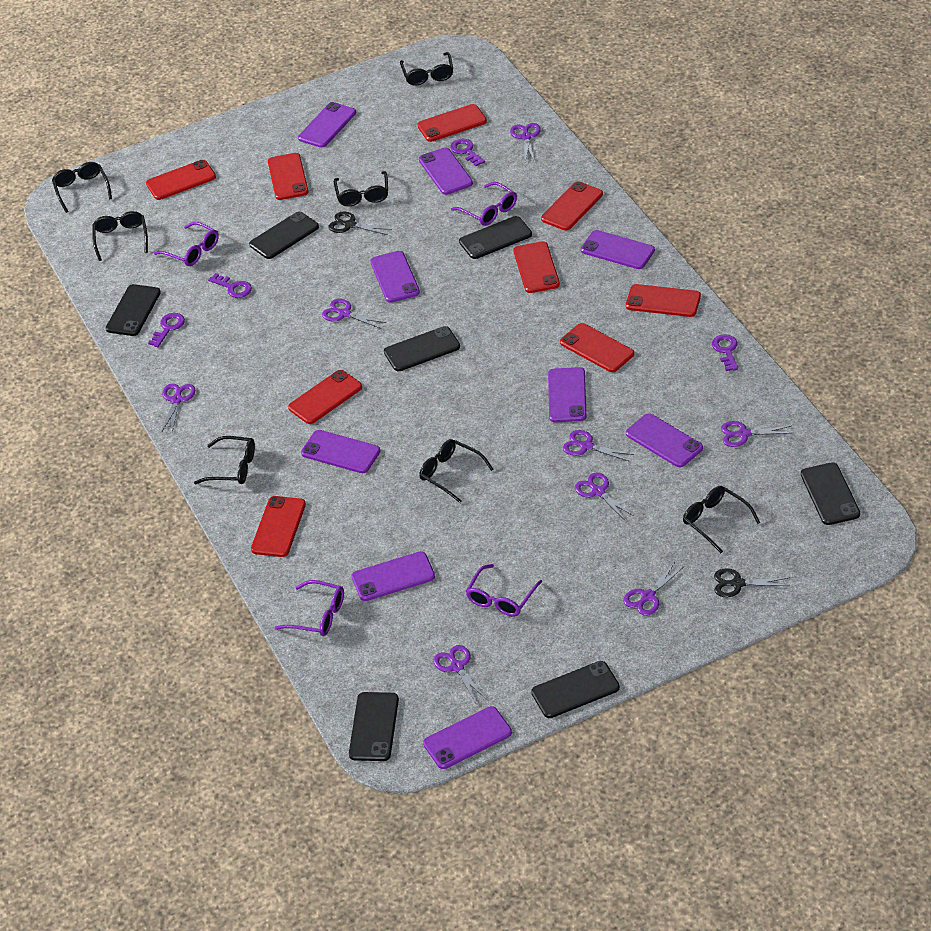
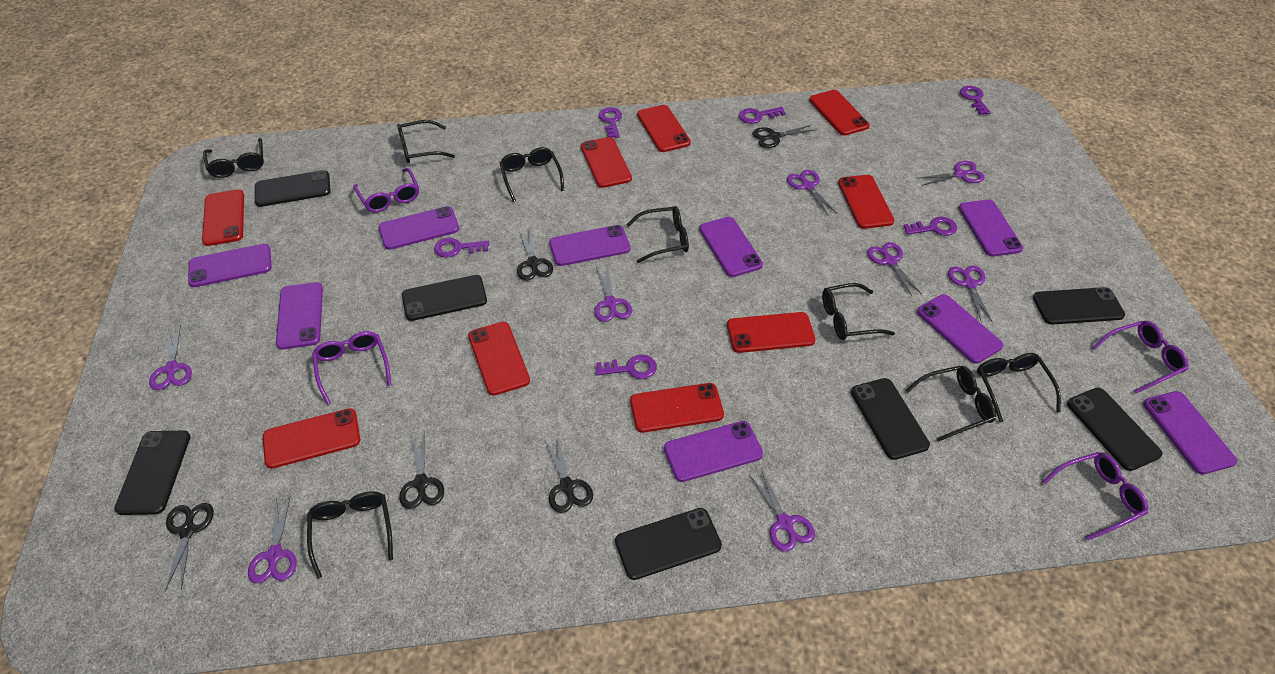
black glasses: 7 -> 8
black scissors: 2 -> 5
purple key: 4 -> 6

